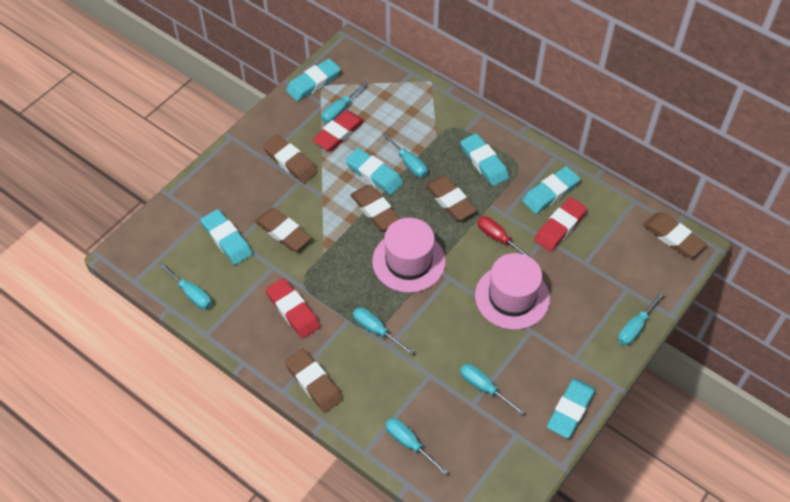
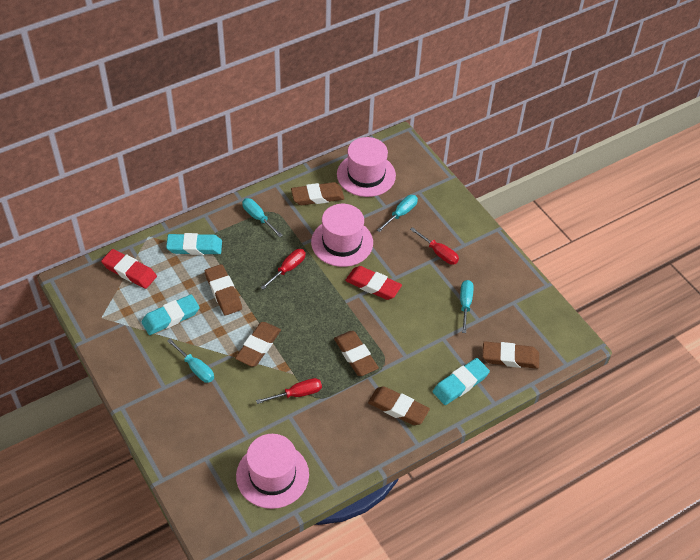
pink hat: 2 -> 3
red eraser: 3 -> 2
red screwdriver: 1 -> 3
turquoise eraser: 6 -> 3
turquoise screwdriver: 7 -> 4

